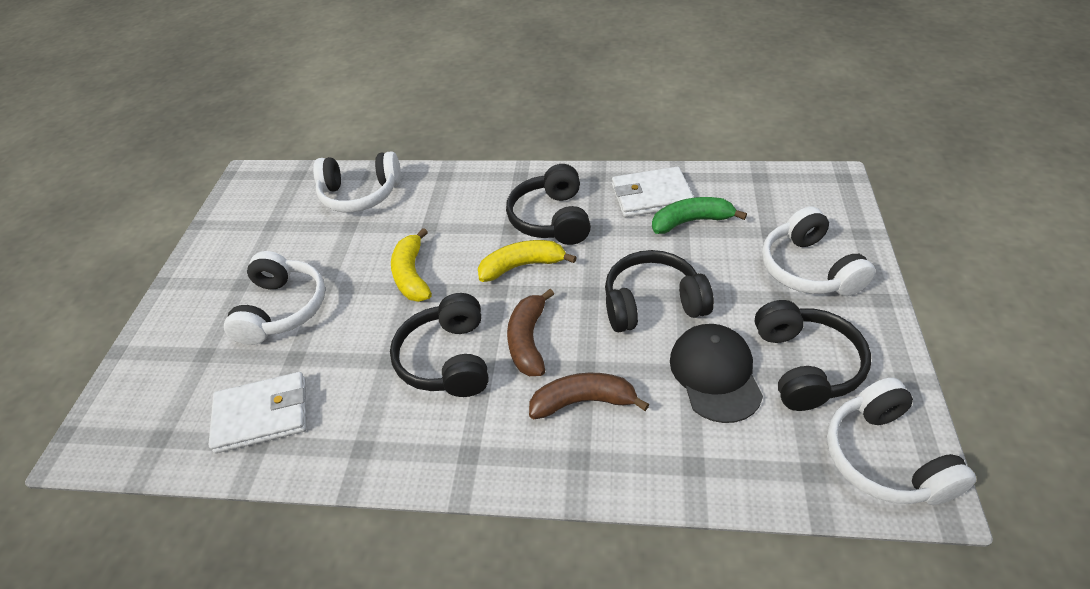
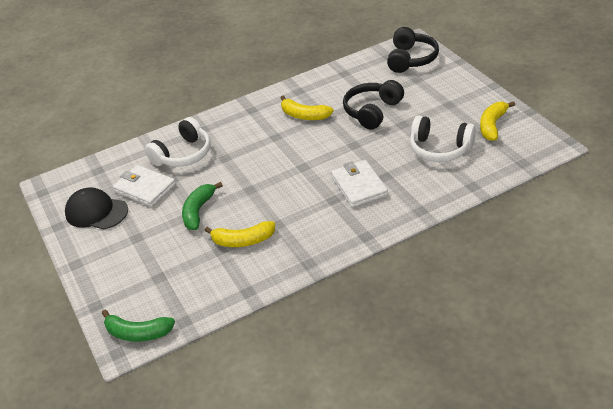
black headphones: 4 -> 2
brown banana: 2 -> 0
green banana: 1 -> 2
white headphones: 4 -> 2
yellow banana: 2 -> 3

